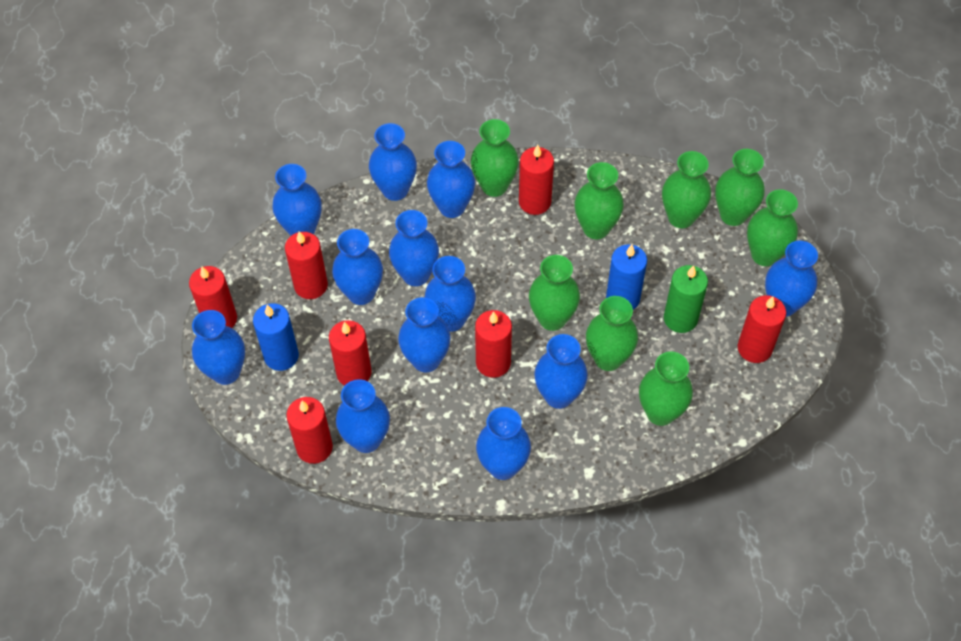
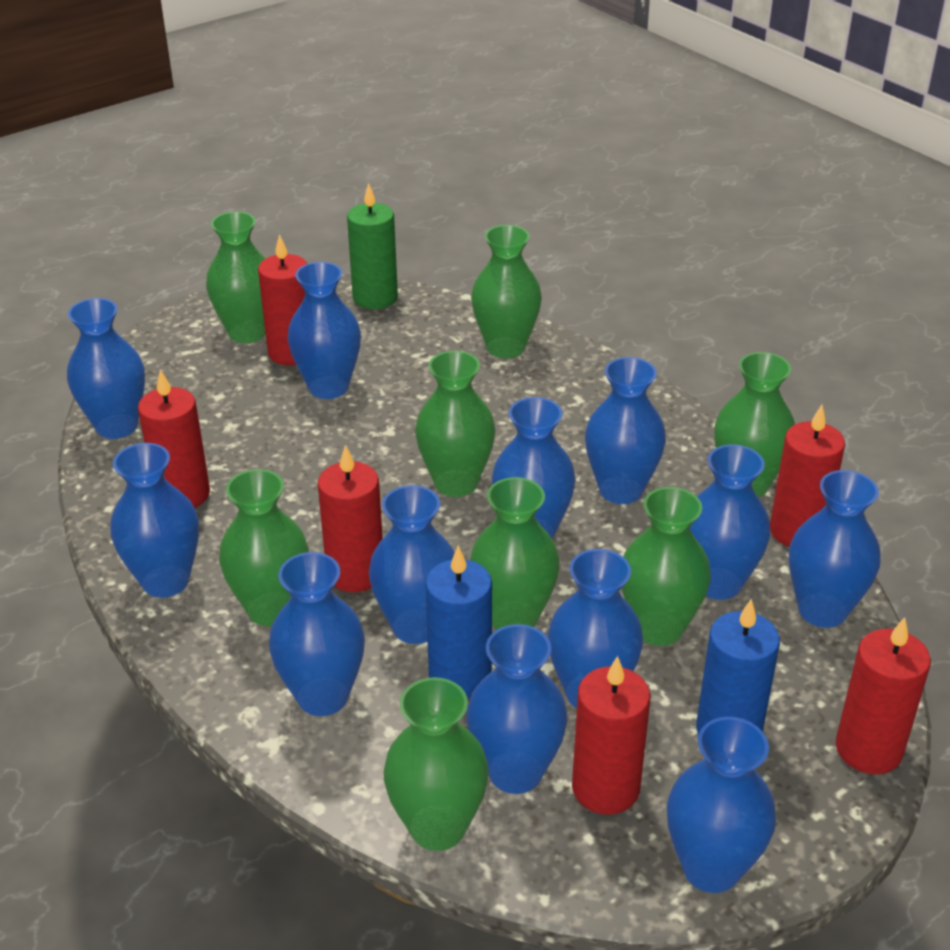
red candle: 7 -> 6

